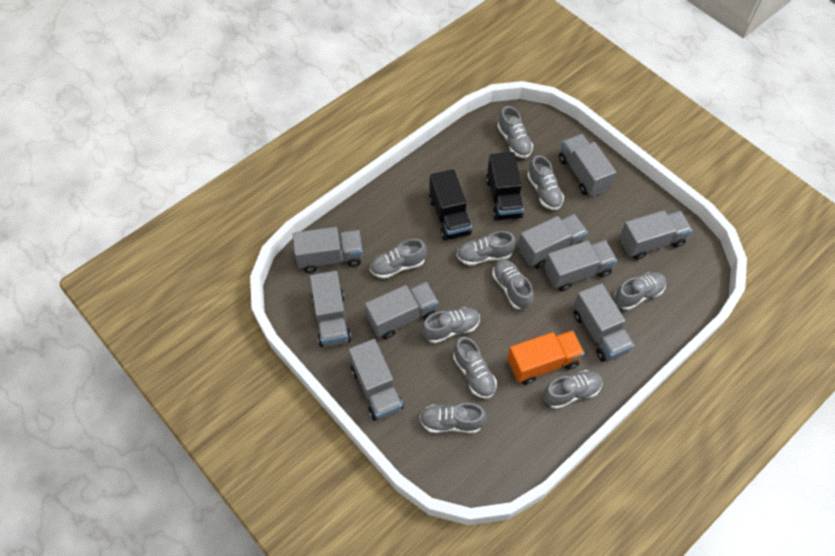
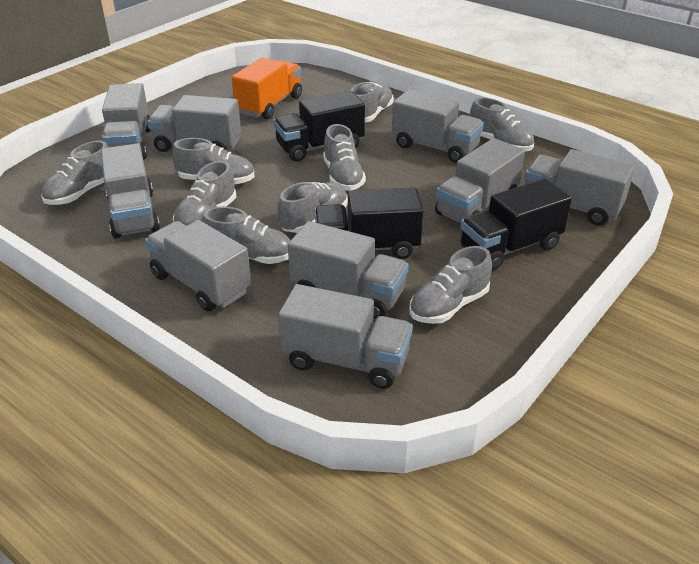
black truck: 2 -> 3
grey shoe: 10 -> 9

